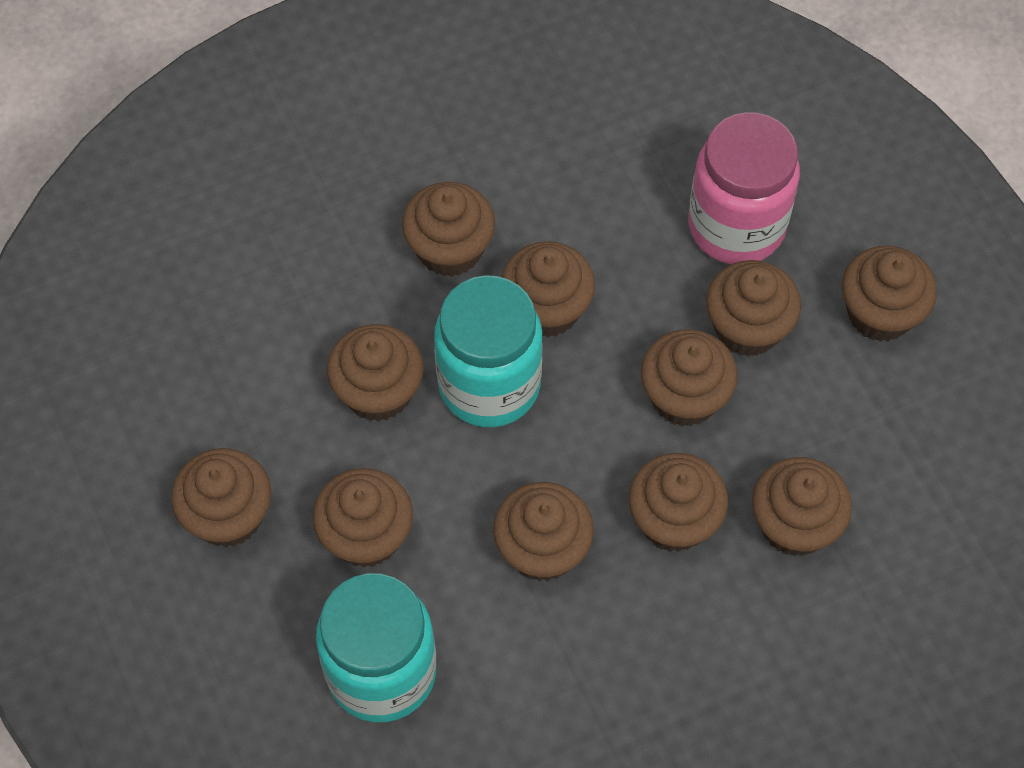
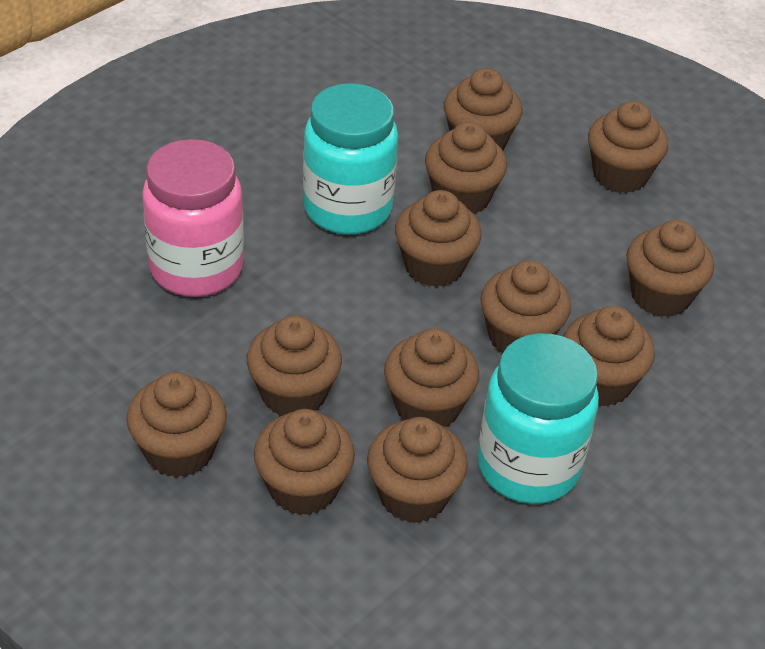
brown cupcake: 11 -> 12

